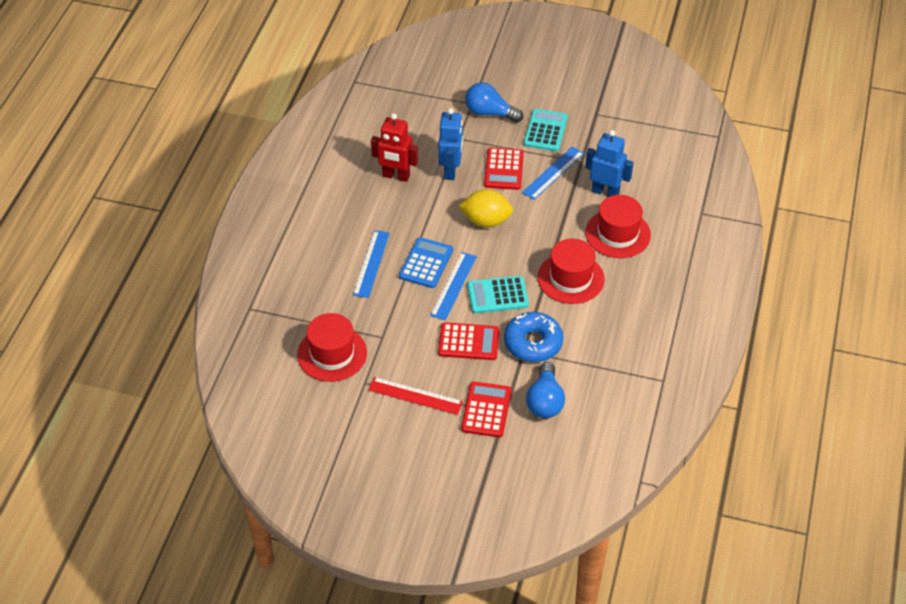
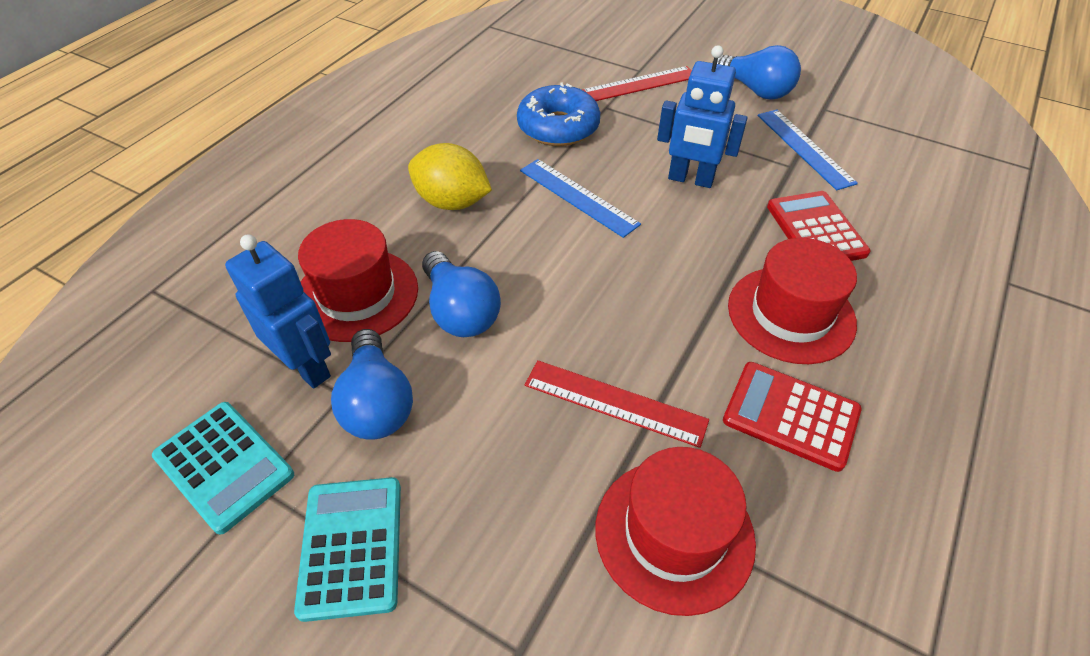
blue calculator: 1 -> 0
blue light bulb: 2 -> 3
blue ruler: 3 -> 2
red calculator: 3 -> 2
red robot: 1 -> 0
red ruler: 1 -> 2

